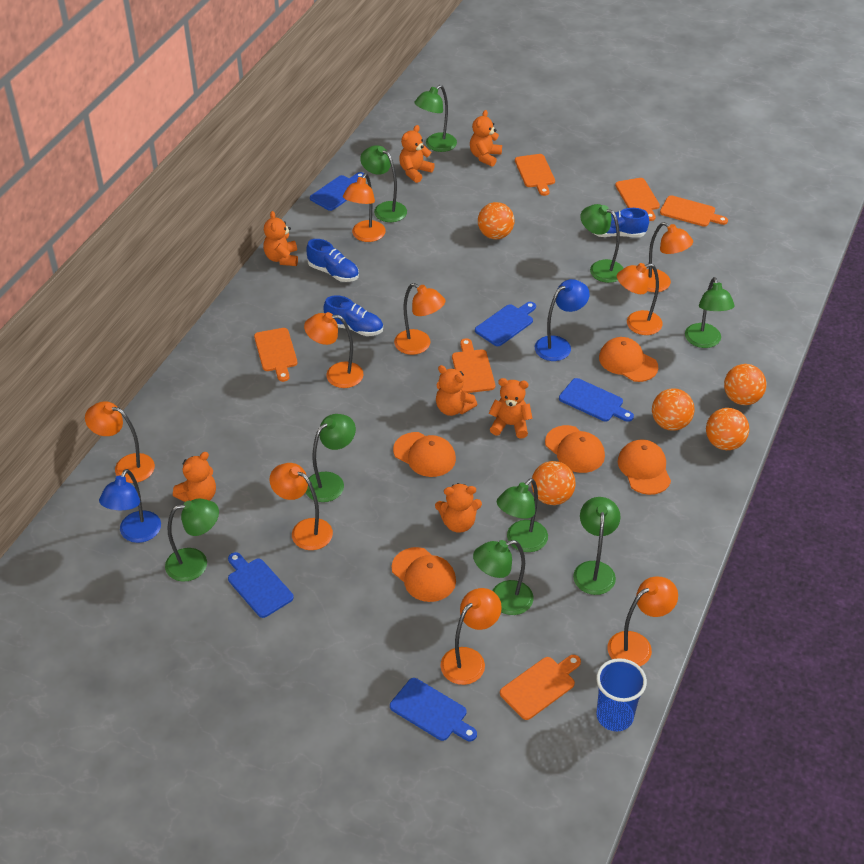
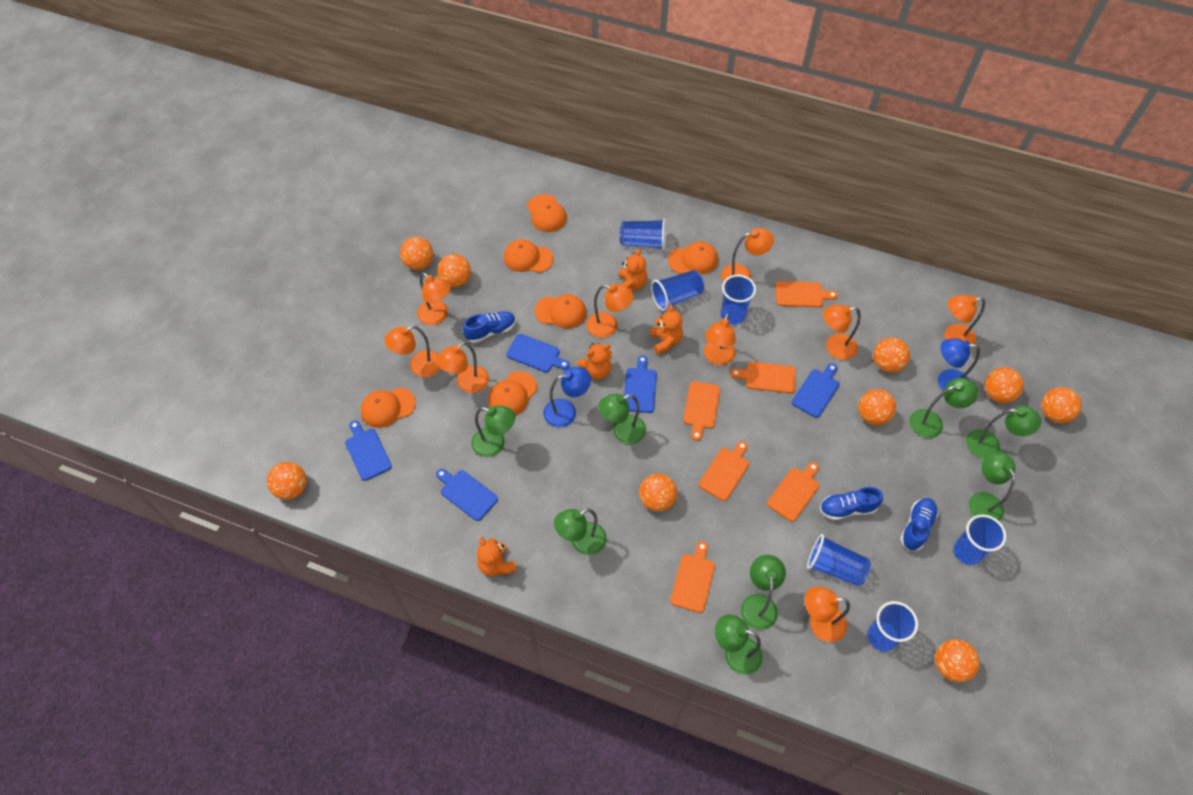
blue cup: 1 -> 6
green lamp: 9 -> 8
orange ball: 5 -> 9
orange cap: 5 -> 6
orange teddy bear: 7 -> 4

